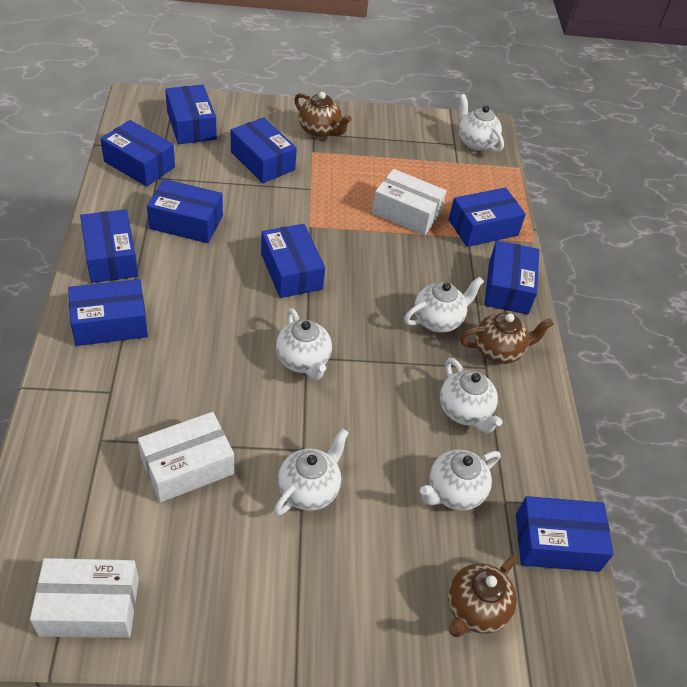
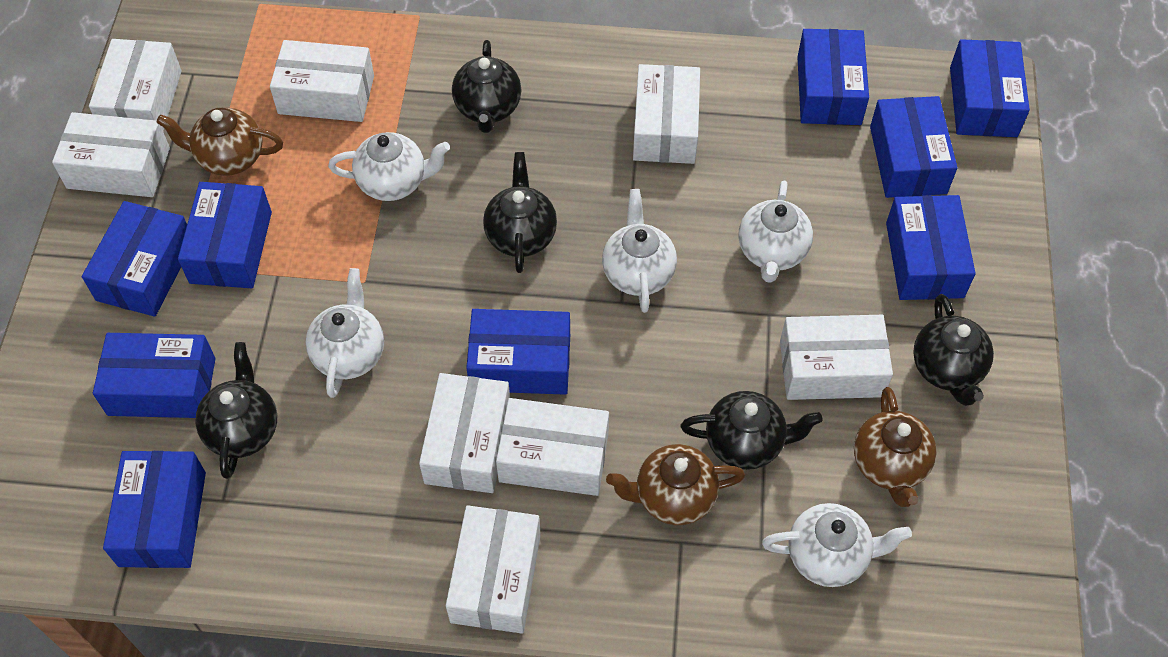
black teapot: 0 -> 5
blue box: 10 -> 9
white box: 3 -> 8
white teapot: 6 -> 5

